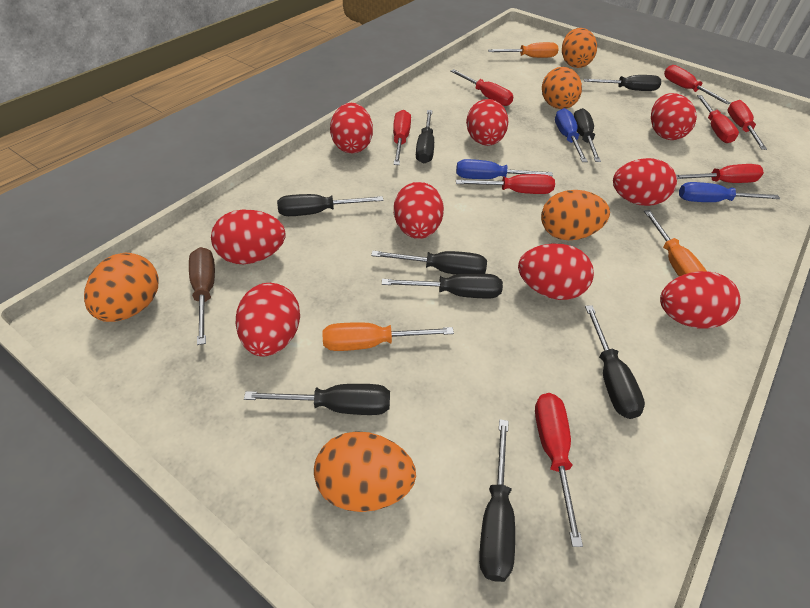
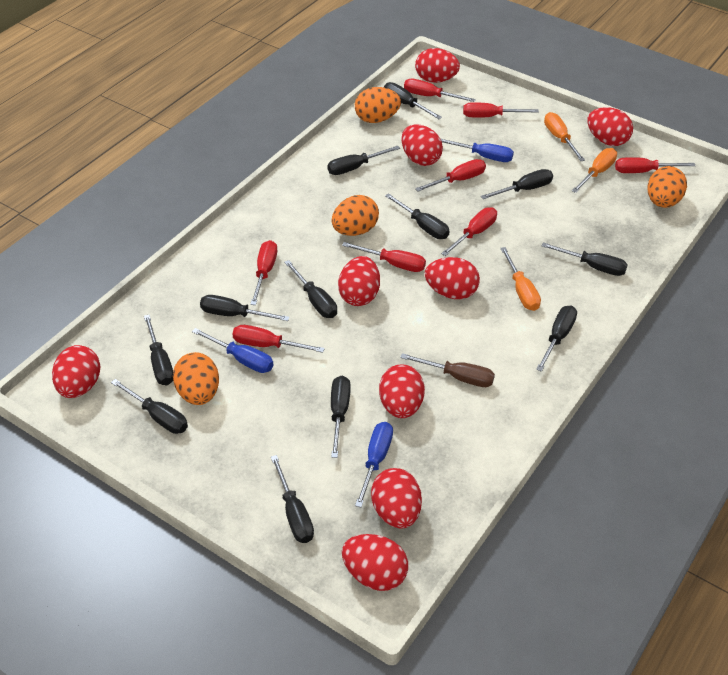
black screwdriver: 9 -> 12
orange egg: 5 -> 4

